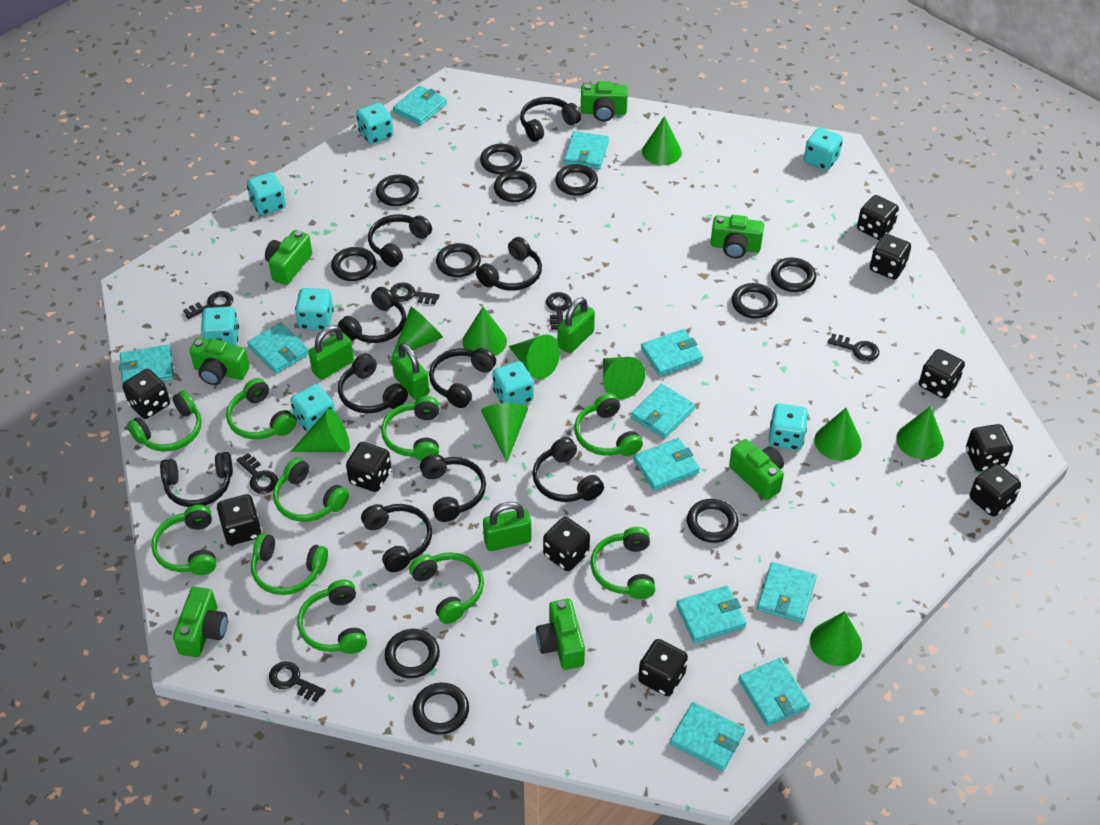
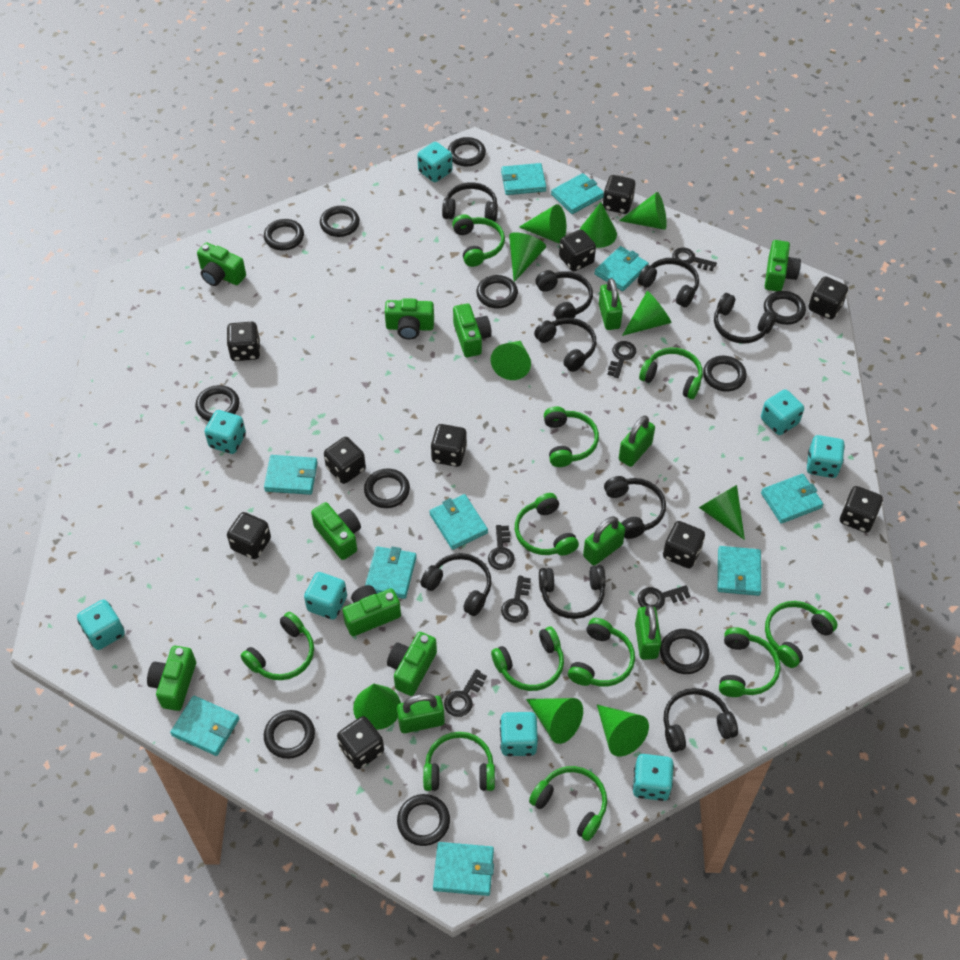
black headphones: 10 -> 9
green camera: 7 -> 8
green headphones: 10 -> 11
green padlock: 4 -> 5
turquoise wallet: 11 -> 10

